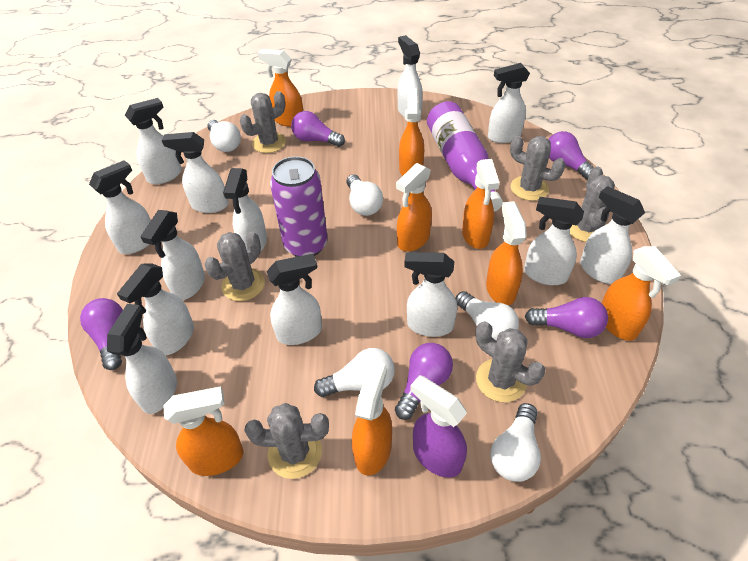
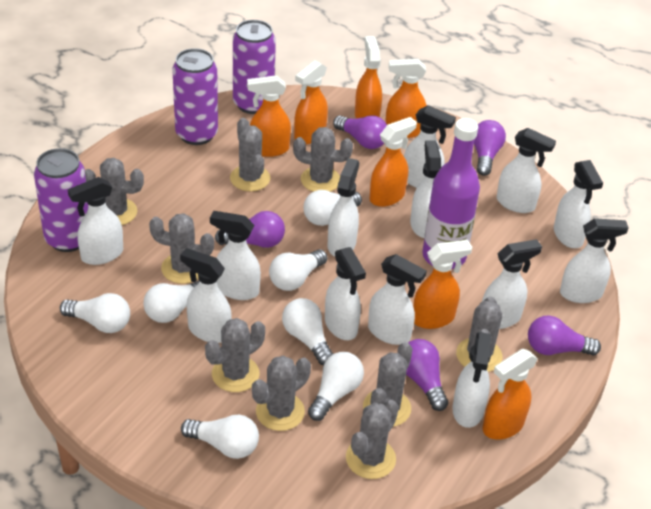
grey cactus: 6 -> 9
orange spray bottle: 8 -> 7
purple can: 1 -> 3
purple spray bottle: 1 -> 0
white light bulb: 5 -> 7

